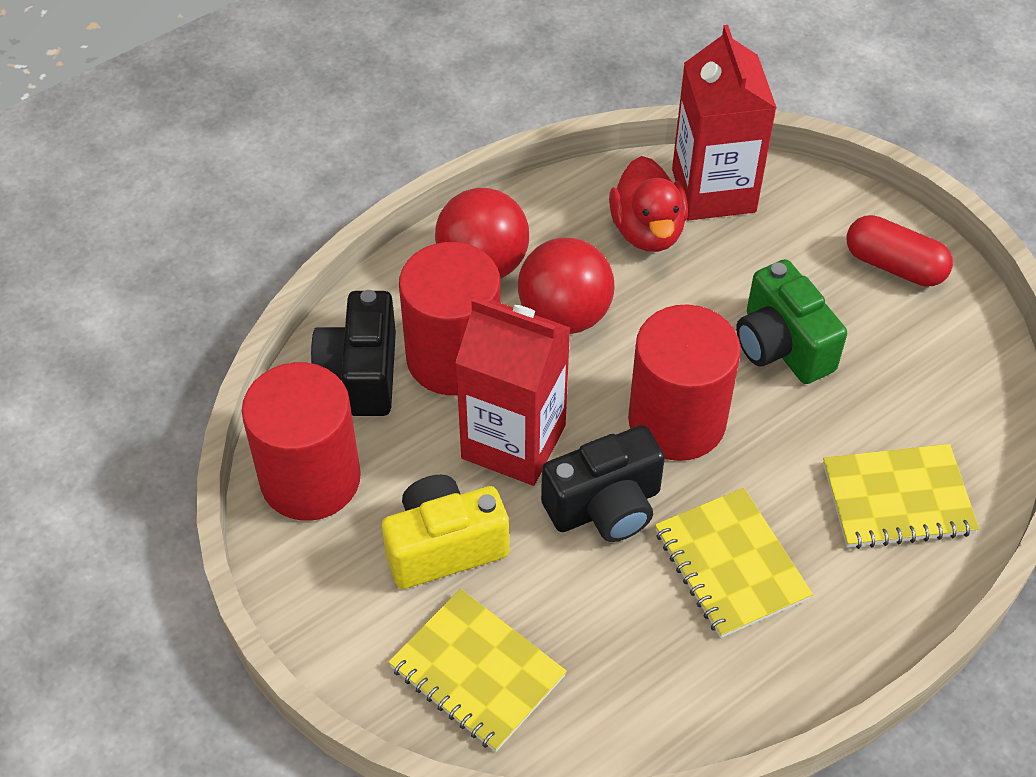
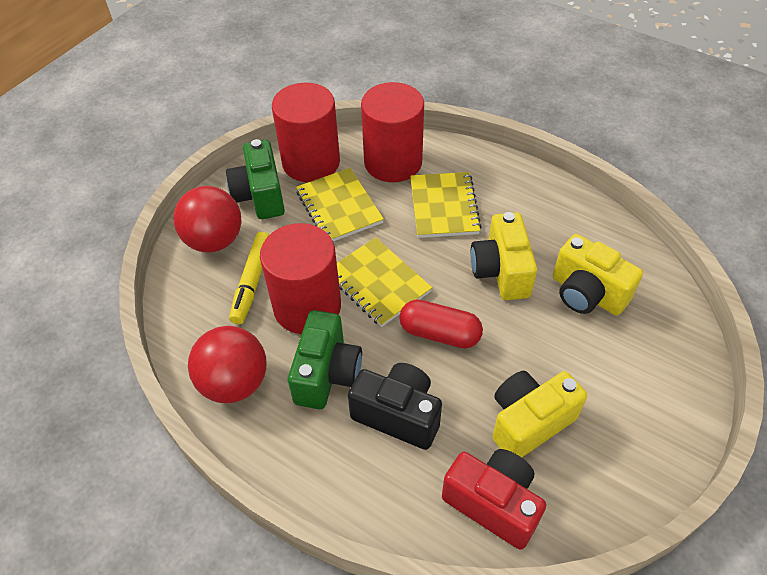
black camera: 2 -> 1
green camera: 1 -> 2
red camera: 0 -> 1
red carton: 2 -> 0
red duck: 1 -> 0
yellow camera: 1 -> 3
yellow marker: 0 -> 1

